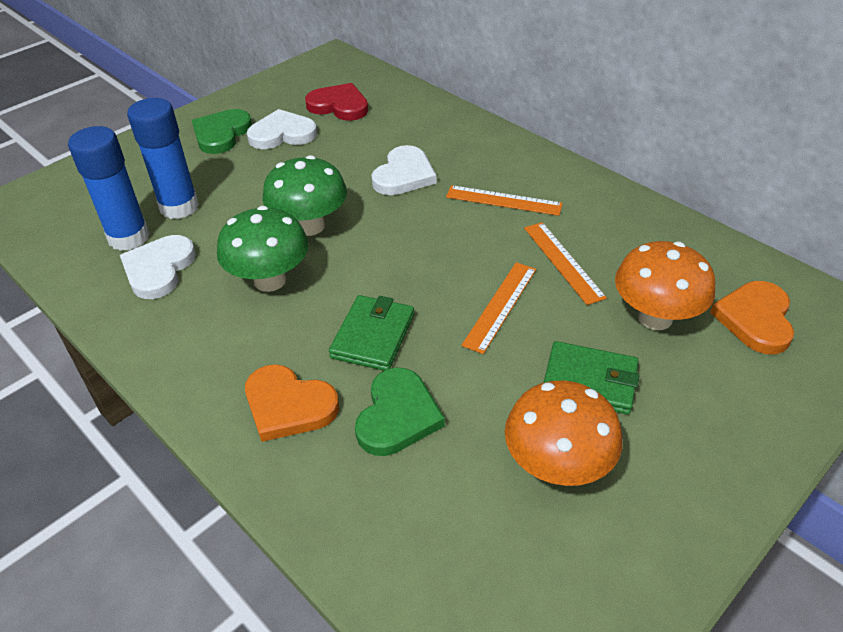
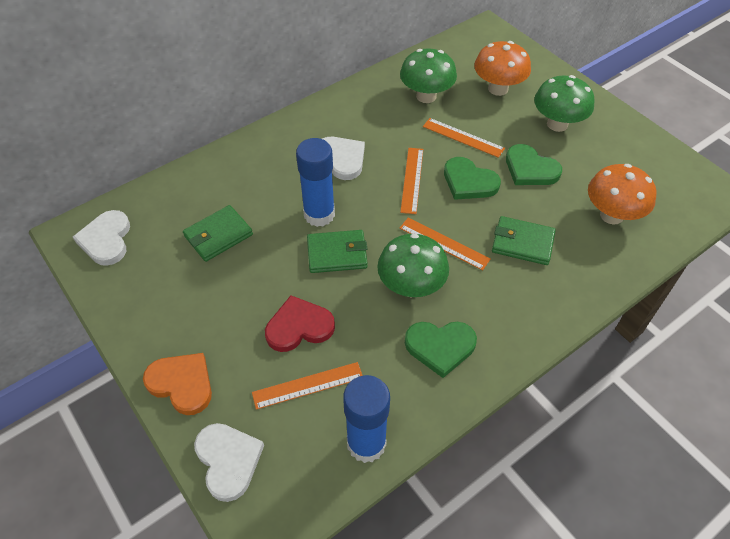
green heart: 2 -> 3
green mushroom: 2 -> 3
green wallet: 2 -> 3
orange heart: 2 -> 1
orange ruler: 3 -> 4

